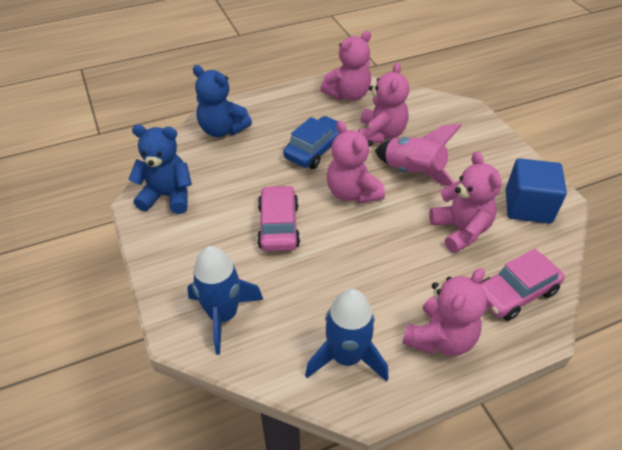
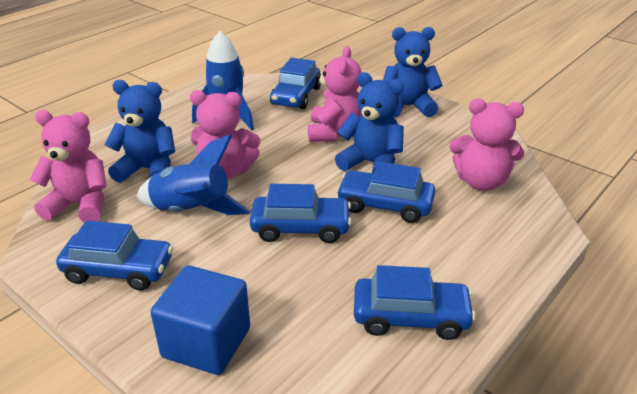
blue car: 1 -> 5
blue teddy bear: 2 -> 3
pink car: 2 -> 0
pink rocket: 1 -> 0
pink teddy bear: 5 -> 4

